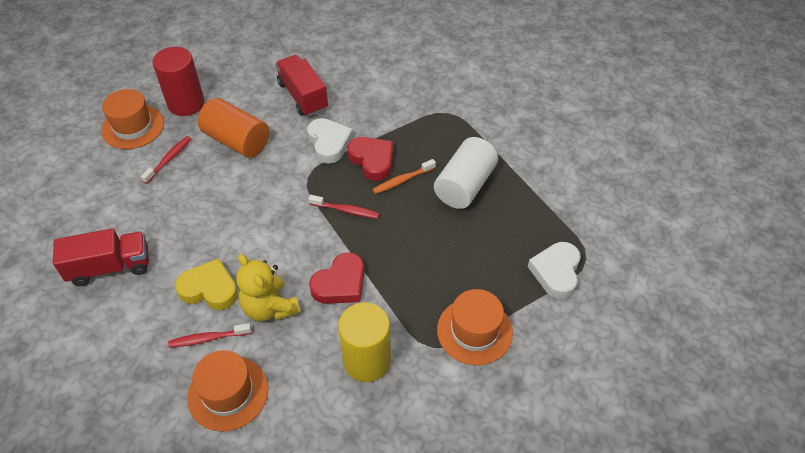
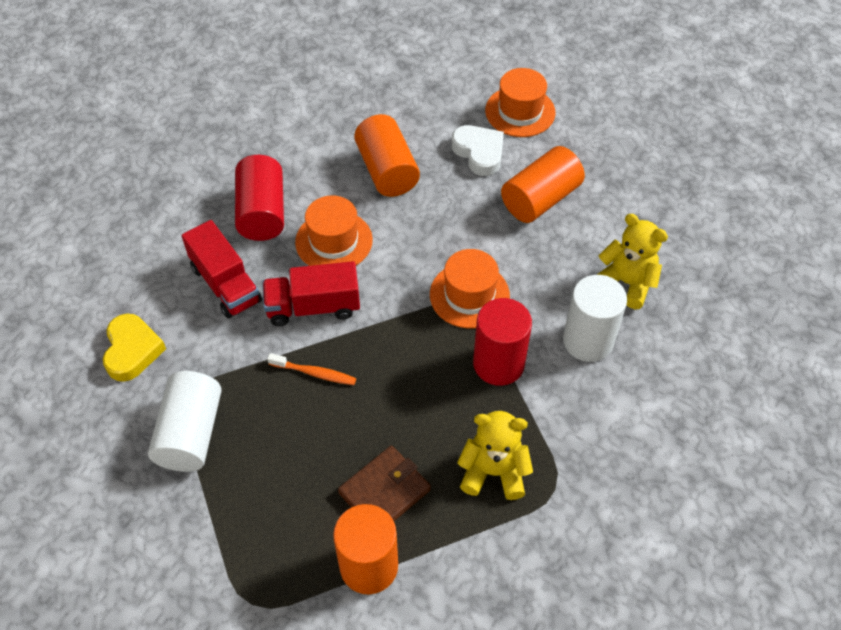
brown wallet: 0 -> 1
orange cylinder: 1 -> 3
red cylinder: 1 -> 2
red heart: 2 -> 0
red toothbrush: 3 -> 0
white cylinder: 1 -> 2
white heart: 2 -> 1
yellow cylinder: 1 -> 0
yellow teddy bear: 1 -> 2

